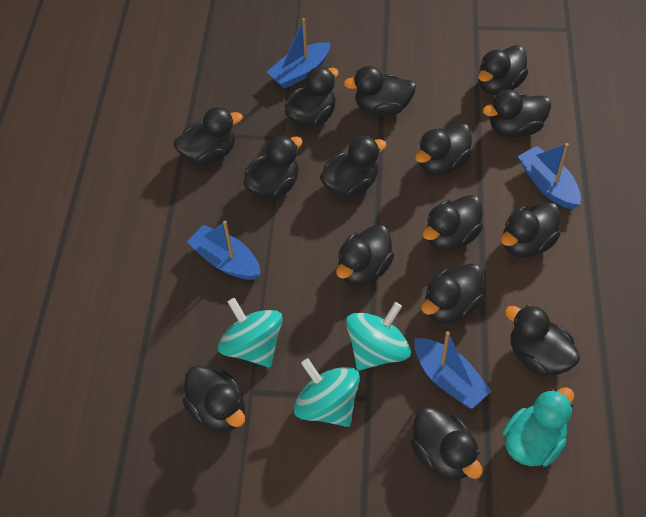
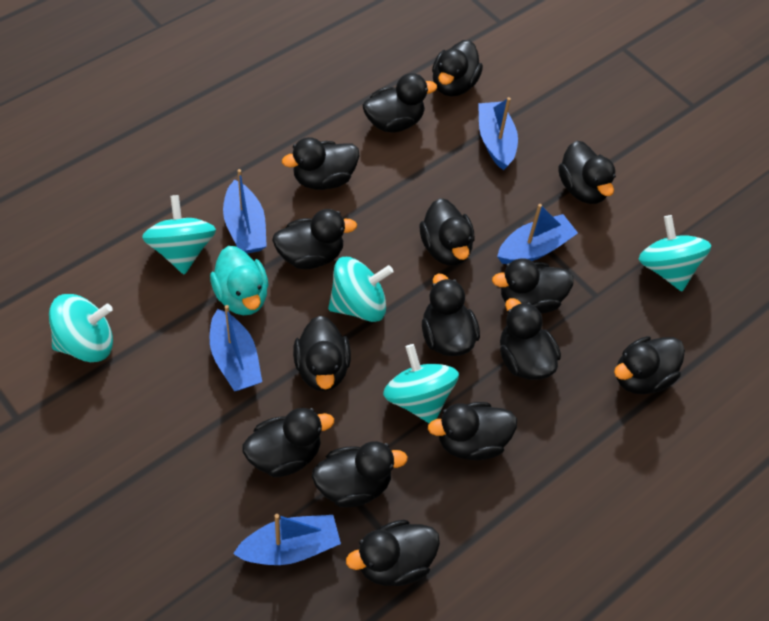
blue boat: 4 -> 5
turquoise spinning top: 3 -> 5

